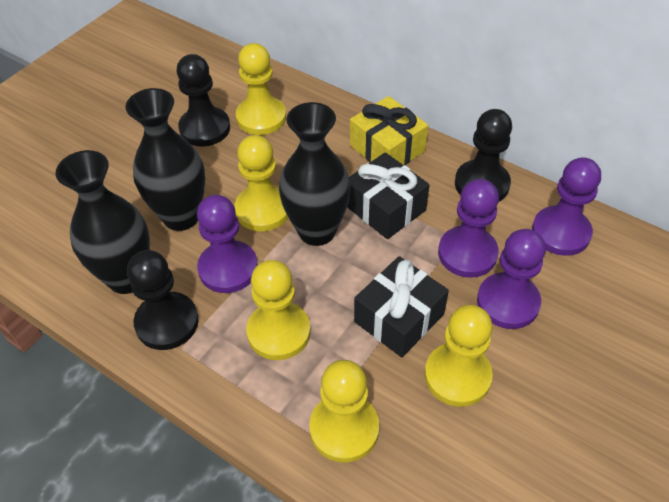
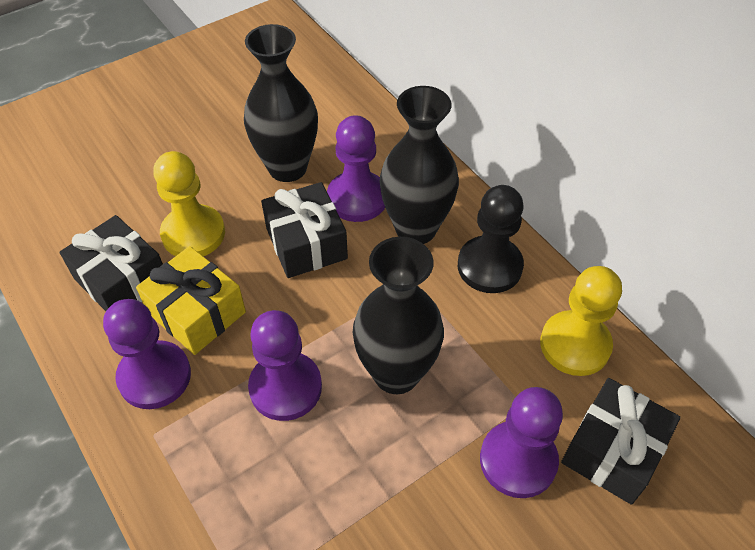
black gift: 2 -> 3
black pawn: 3 -> 1
yellow pawn: 5 -> 2

